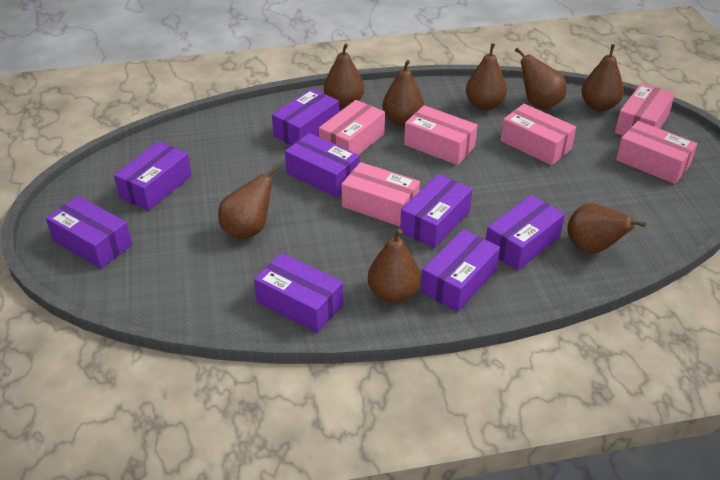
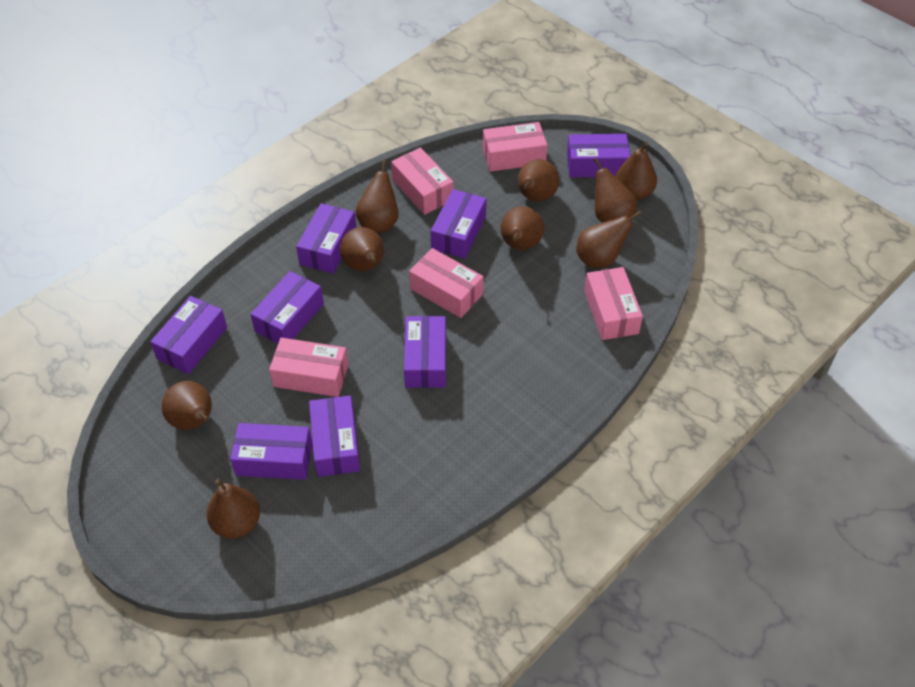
brown pear: 8 -> 9
pink box: 6 -> 5

